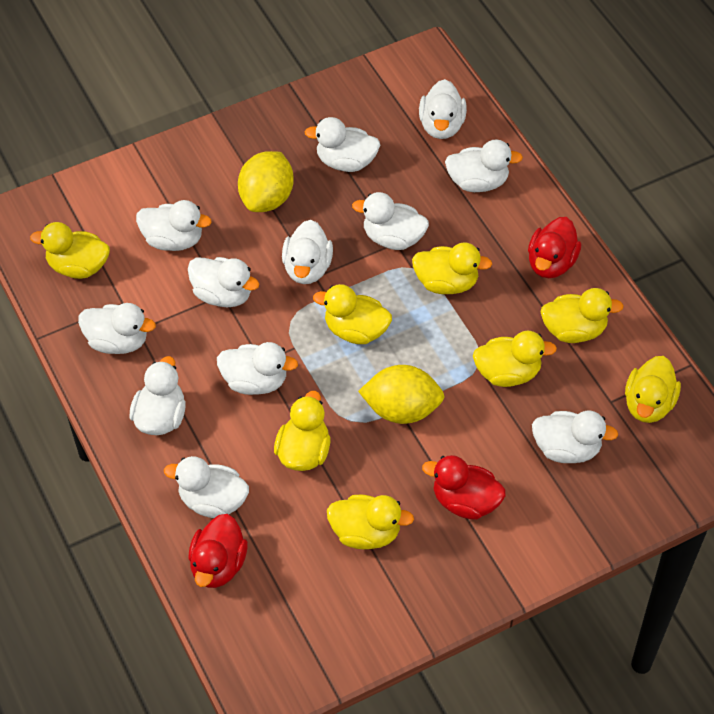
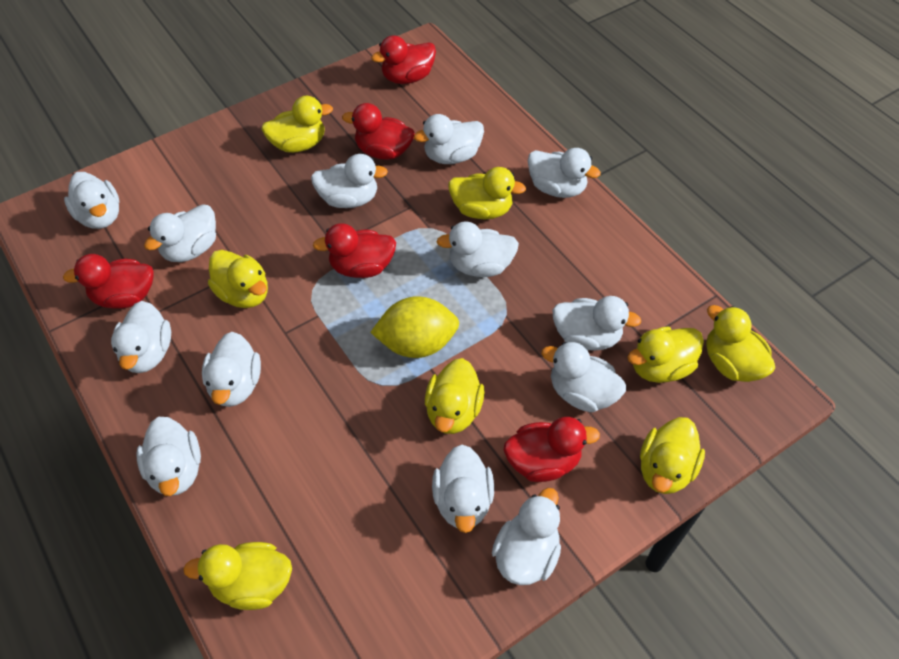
red duck: 3 -> 5
white duck: 12 -> 13
yellow lemon: 2 -> 1

